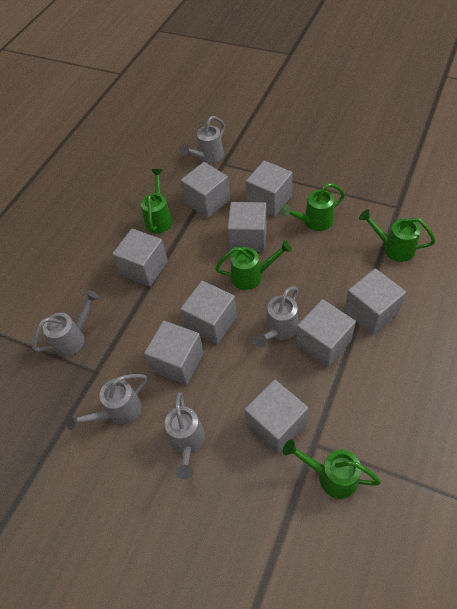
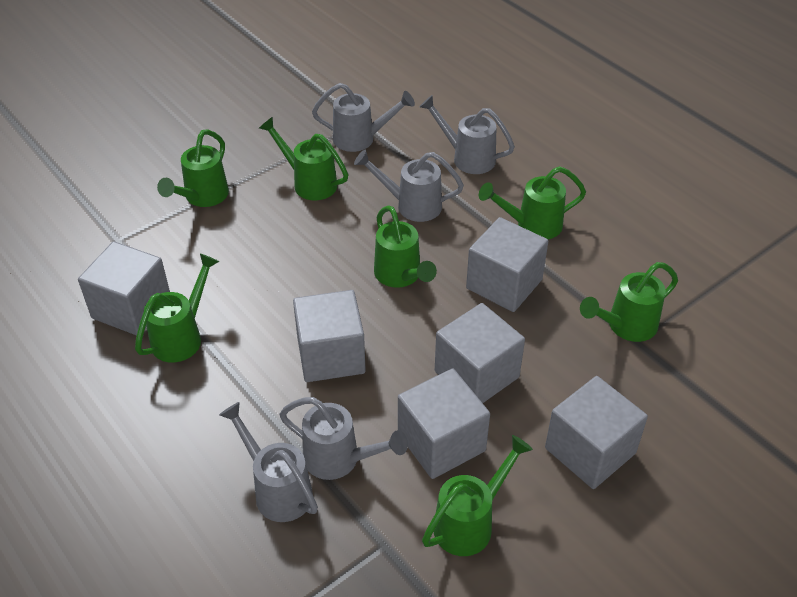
green watering can: 5 -> 7
grey cube: 9 -> 6

